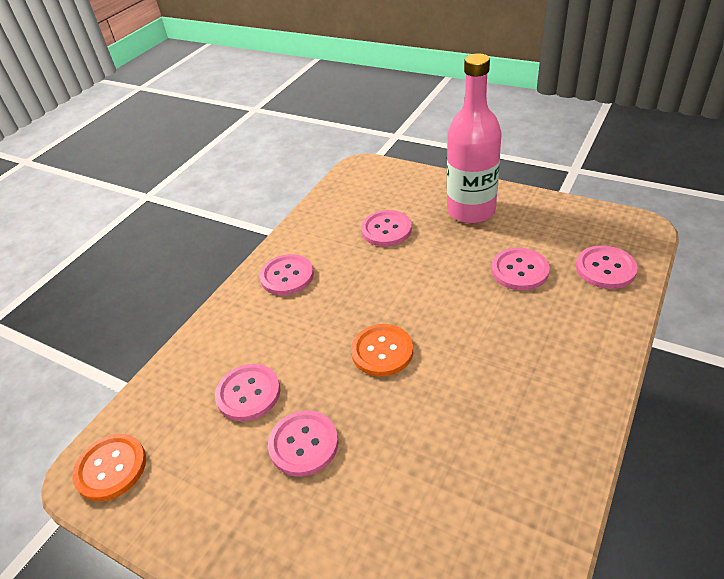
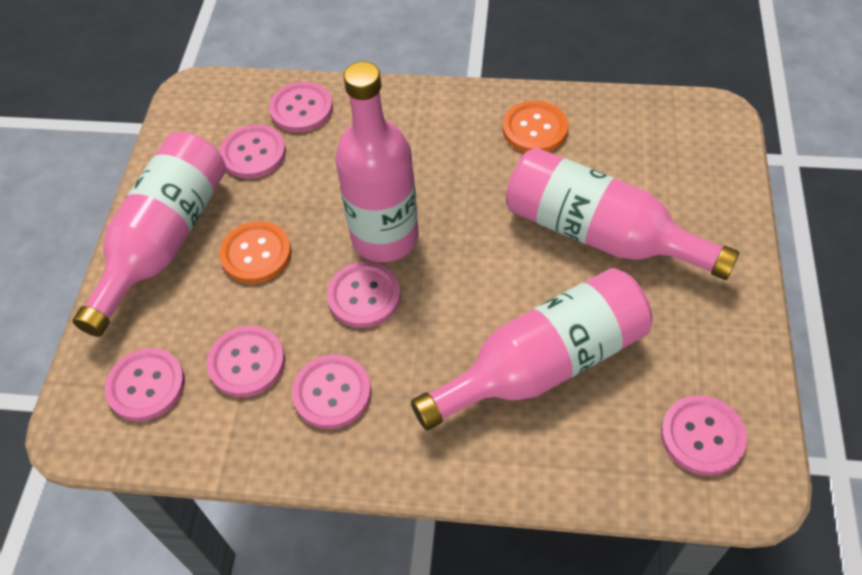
pink bottle: 1 -> 4
pink button: 6 -> 7

